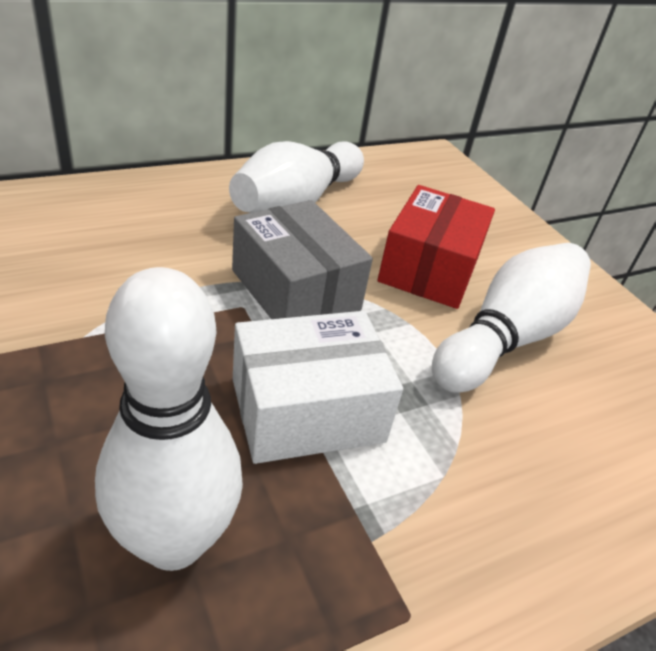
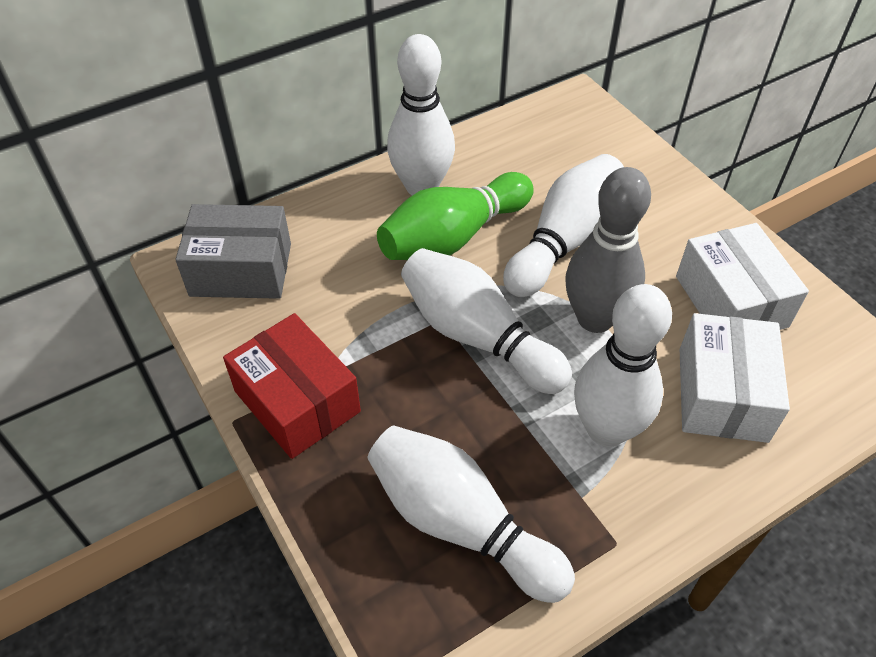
green bowling pin: 0 -> 1
grey bowling pin: 0 -> 1
white bowling pin: 3 -> 5
white box: 1 -> 2

